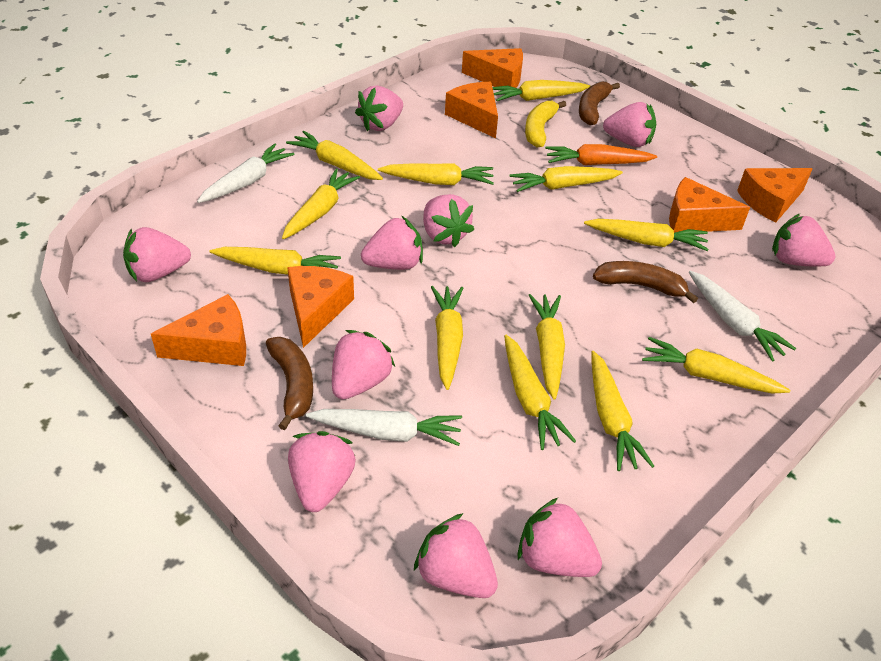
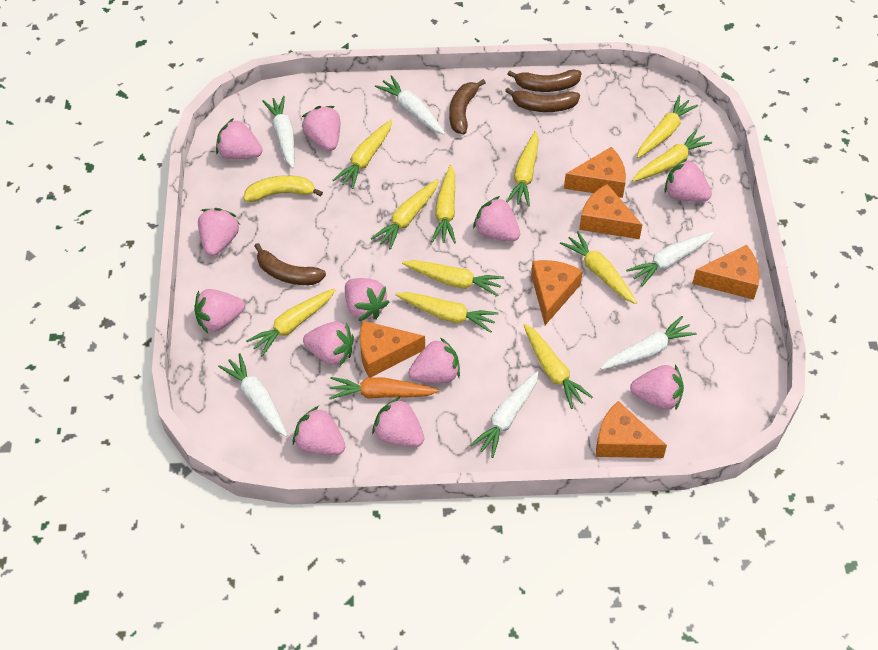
brown banana: 3 -> 4
pink strawberry: 10 -> 12
white carrot: 3 -> 6
yellow carrot: 12 -> 11

